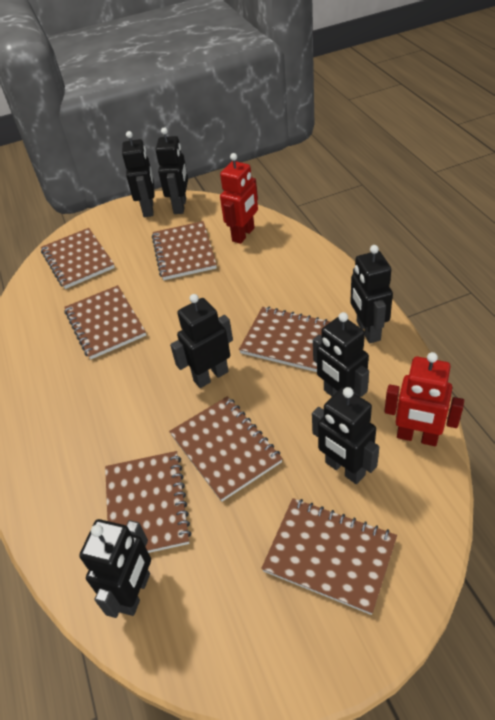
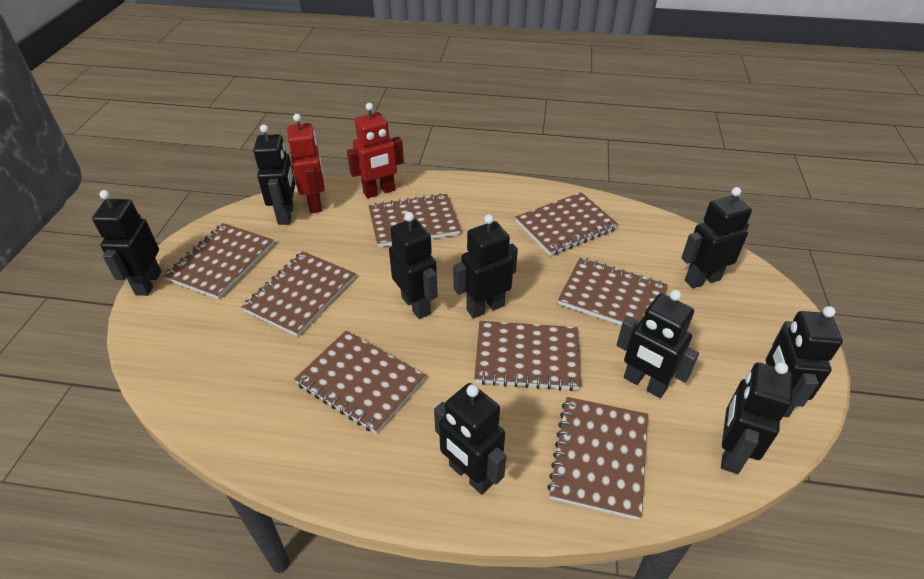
black robot: 7 -> 9
brown notebook: 7 -> 8

